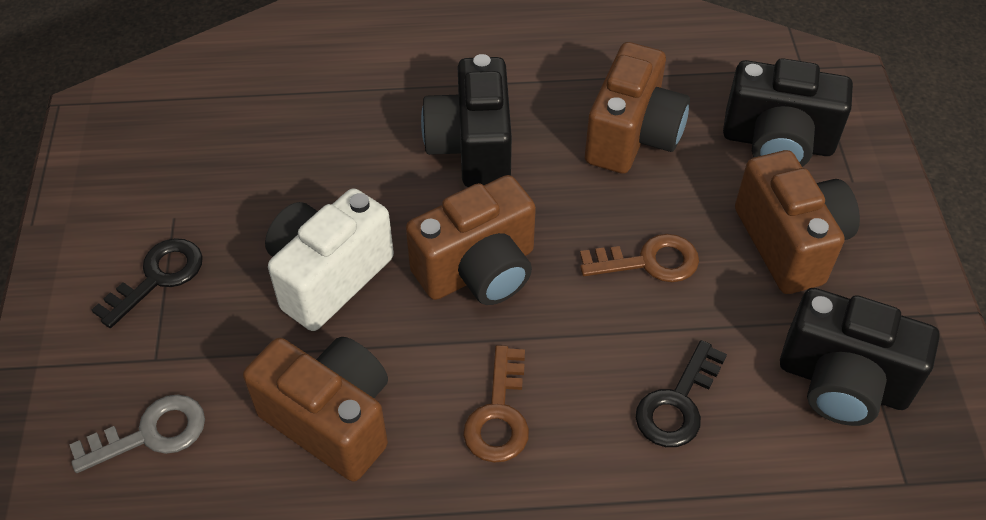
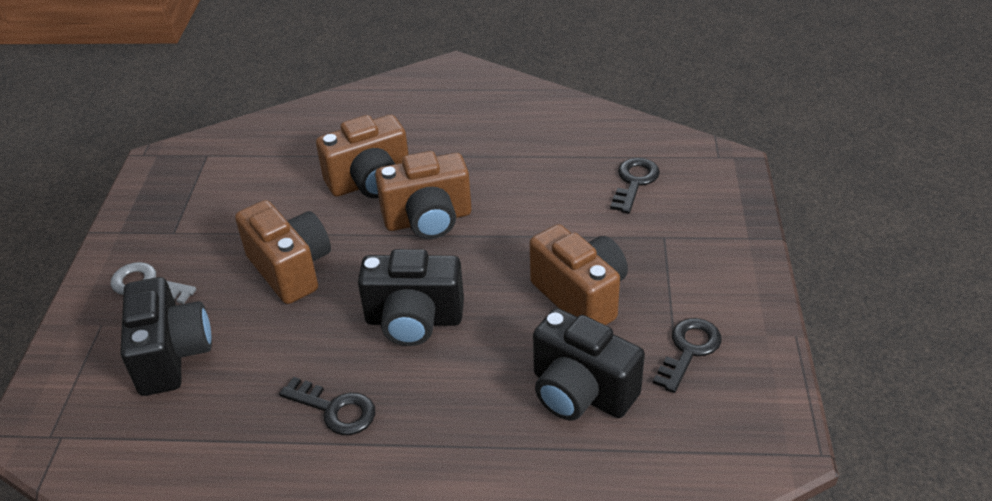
black key: 2 -> 3
brown key: 2 -> 0
white camera: 1 -> 0

